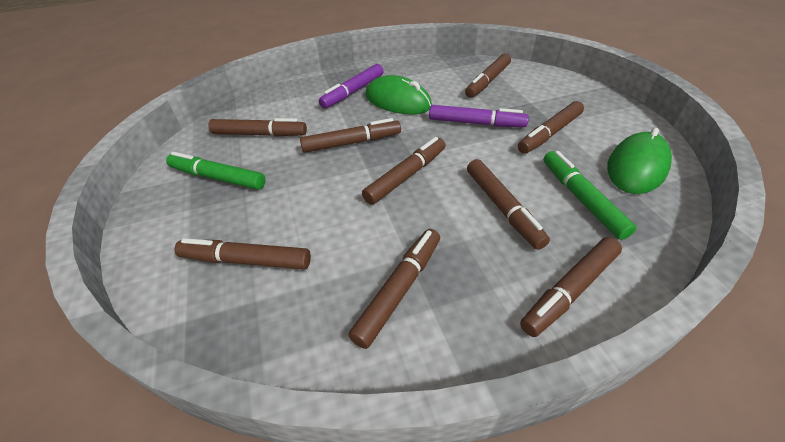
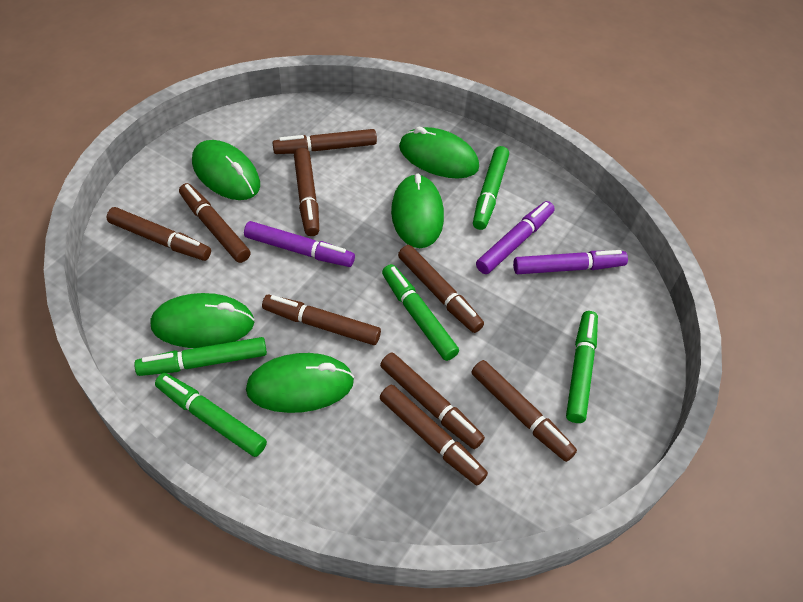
green marker: 2 -> 5
green mouse: 2 -> 5
purple marker: 2 -> 3

